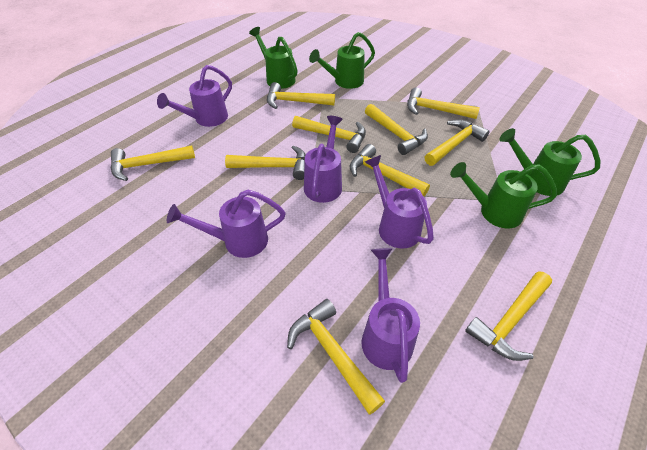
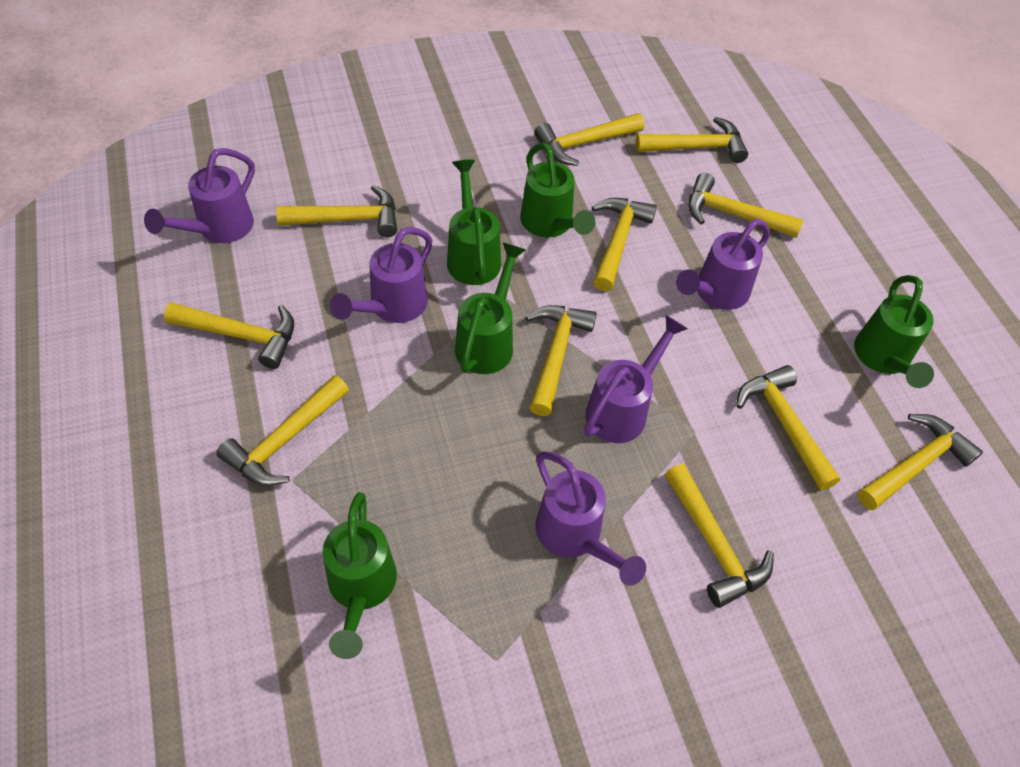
green watering can: 4 -> 5
yellow hammer: 10 -> 11

